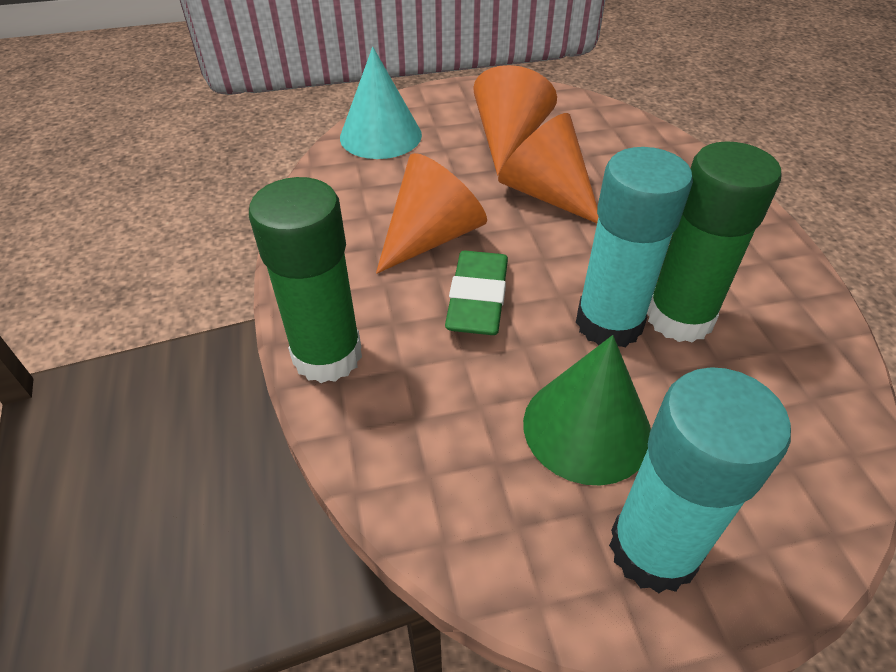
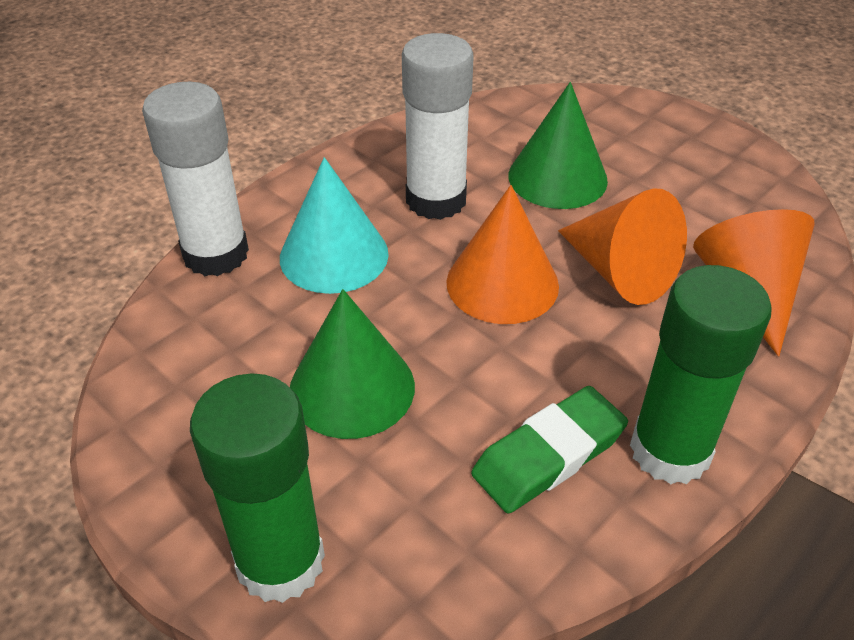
green cone: 1 -> 2
turquoise glue stick: 2 -> 0
white glue stick: 0 -> 2

